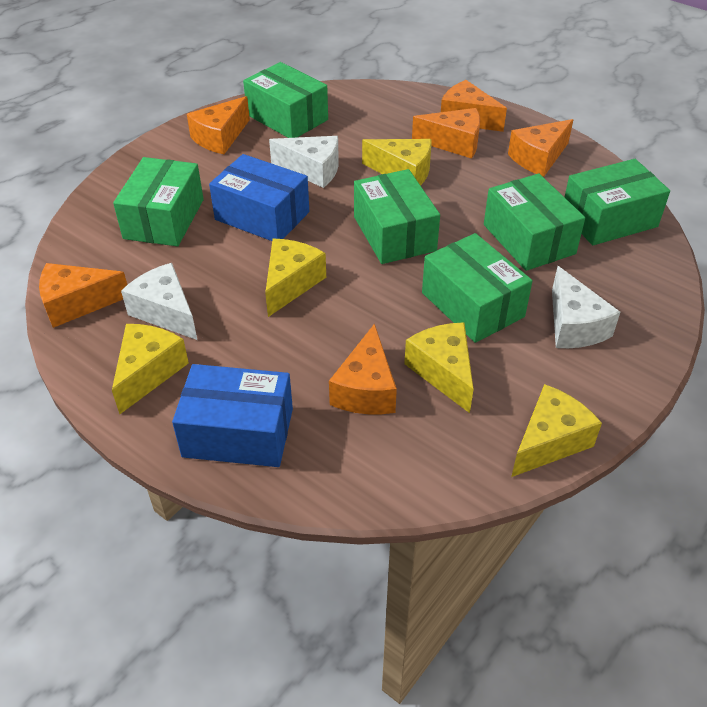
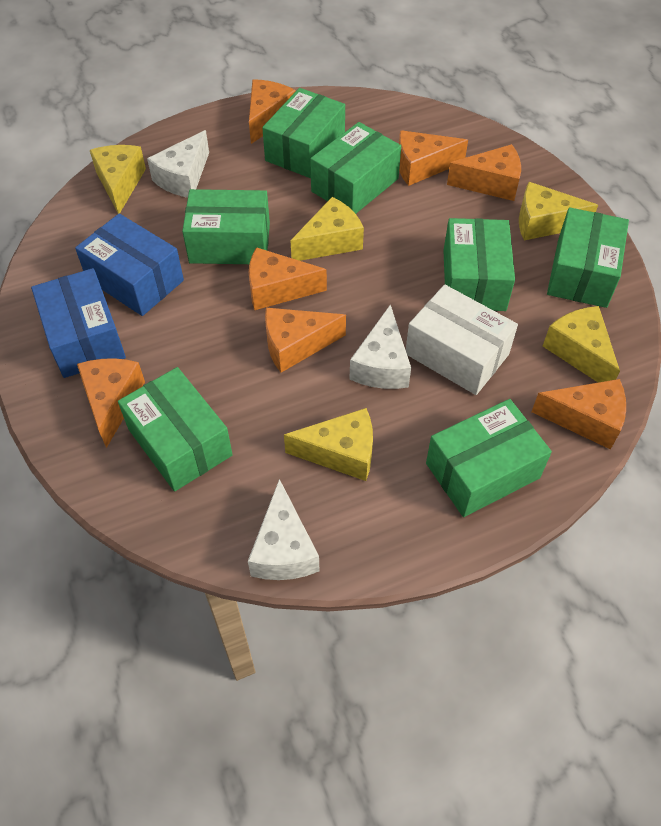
green box: 6 -> 7
orange cheese: 6 -> 7
white box: 0 -> 1

